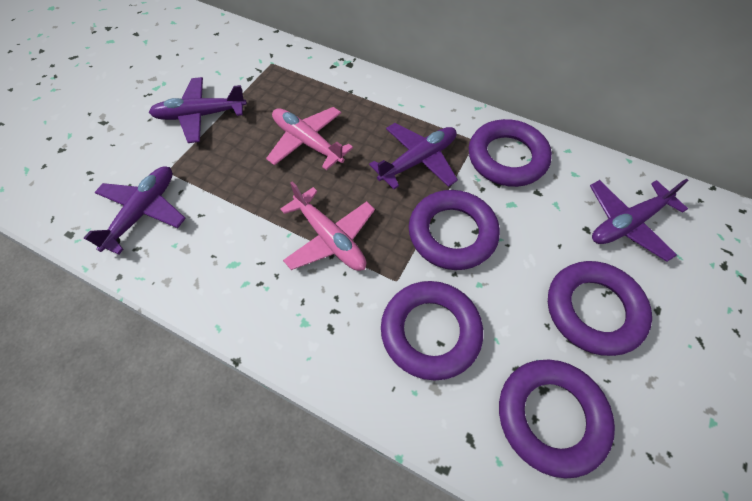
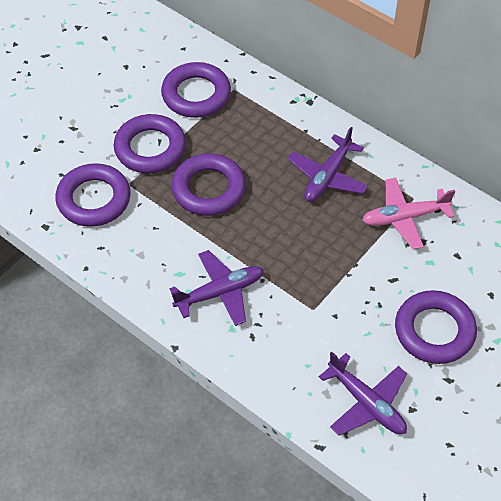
pink plane: 2 -> 1
purple plane: 4 -> 3

